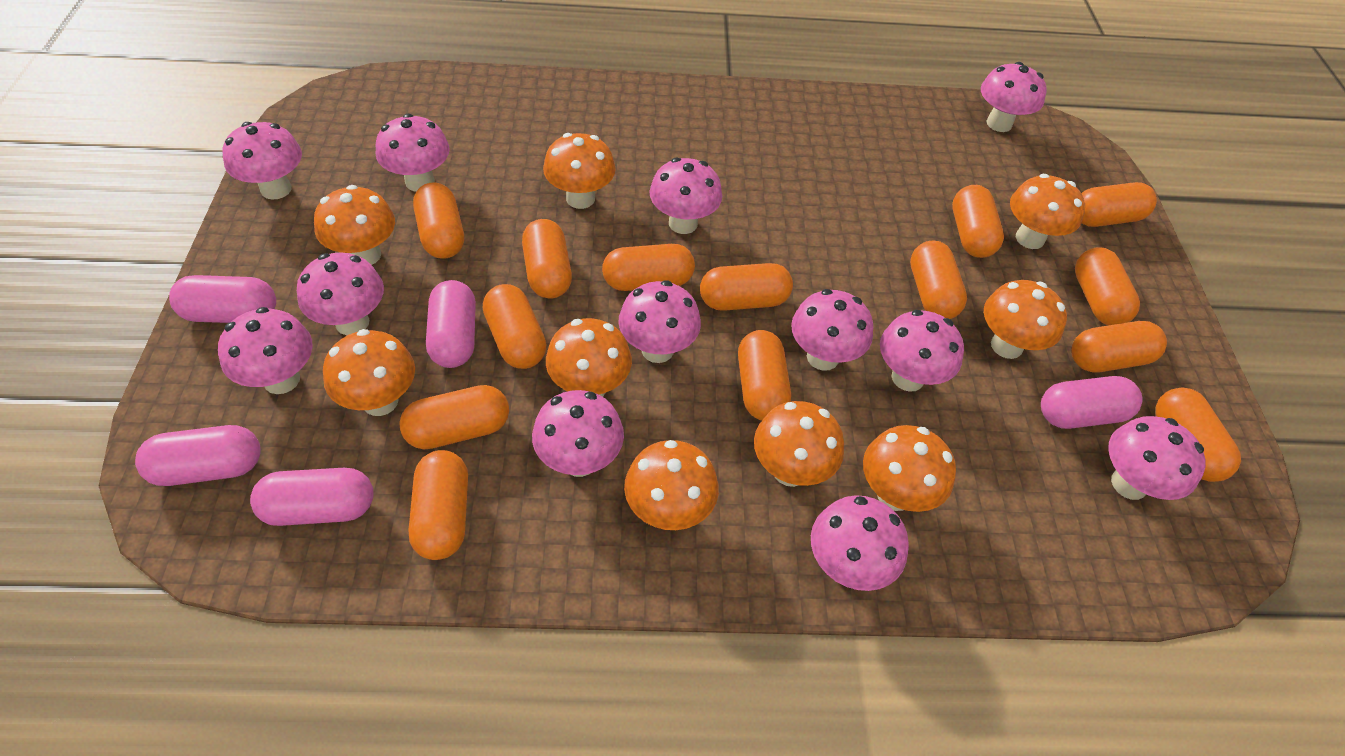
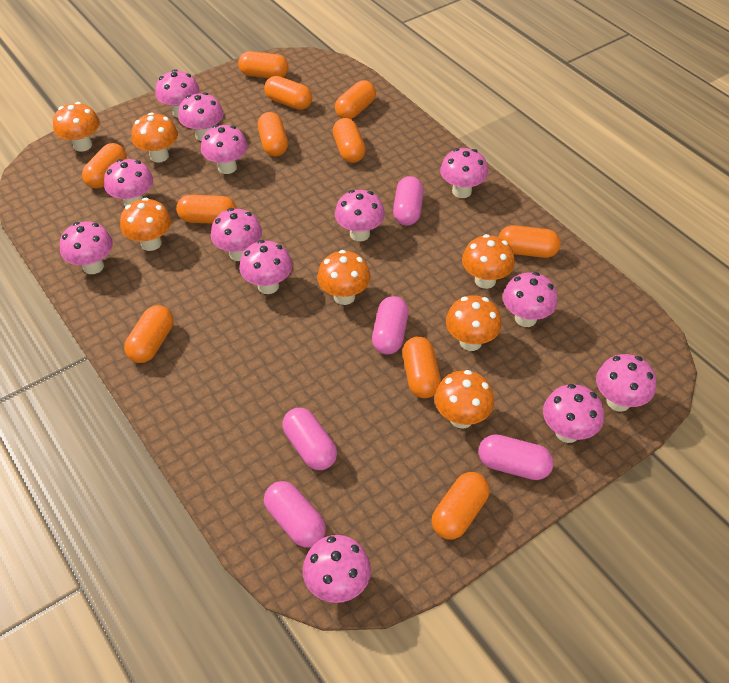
orange capsule: 14 -> 11
orange mushroom: 9 -> 7
pink mushroom: 12 -> 13

